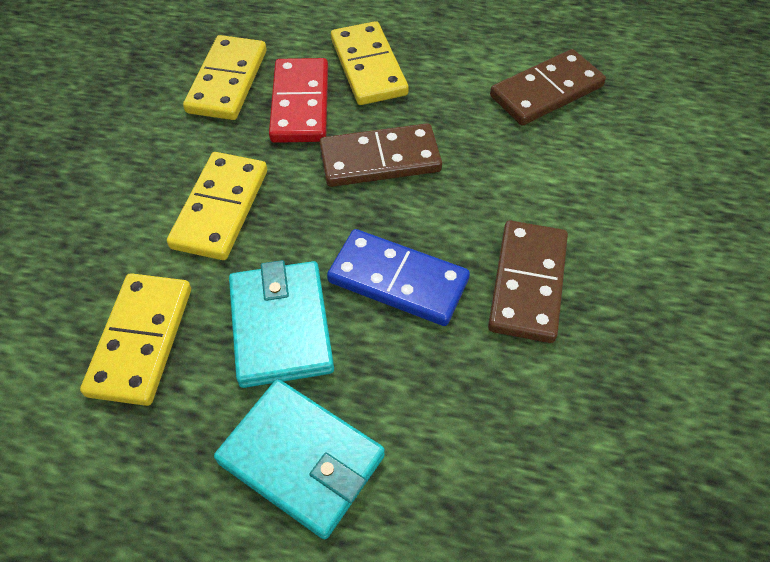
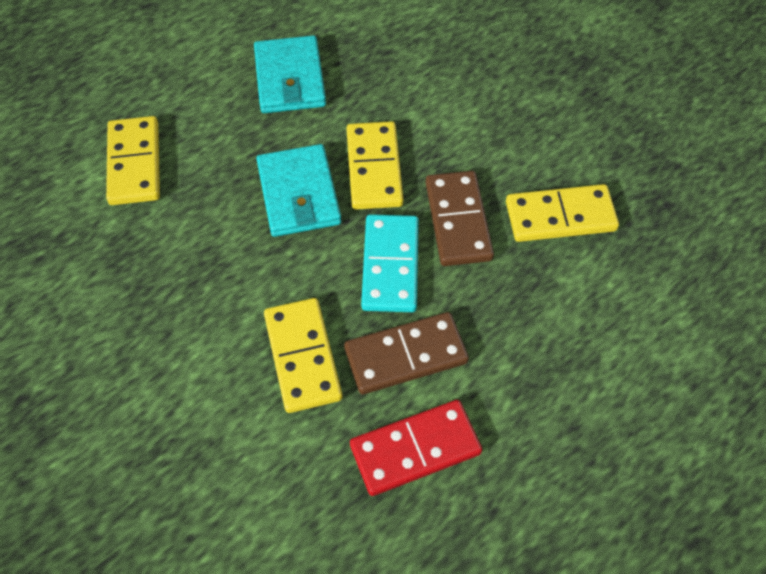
blue domino: 1 -> 0
brown domino: 3 -> 2
turquoise domino: 0 -> 1

